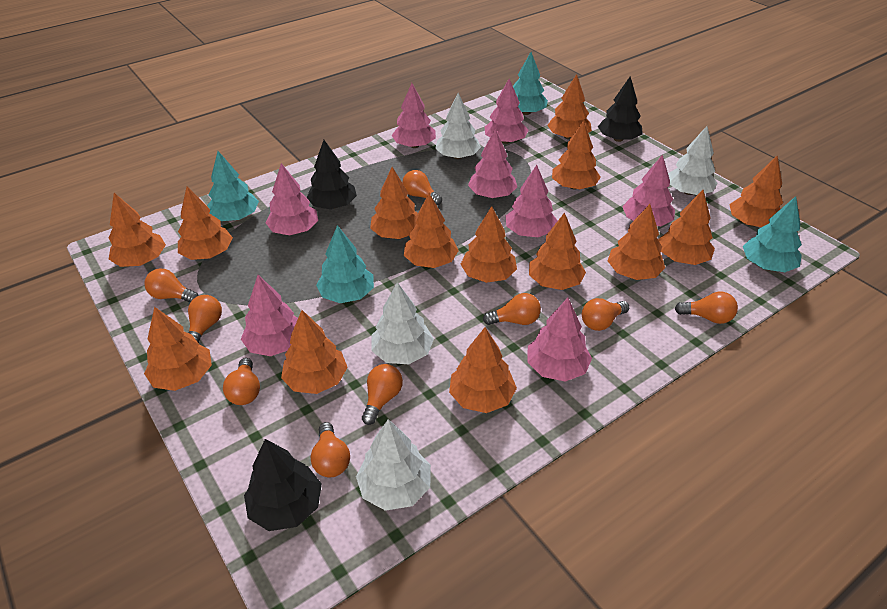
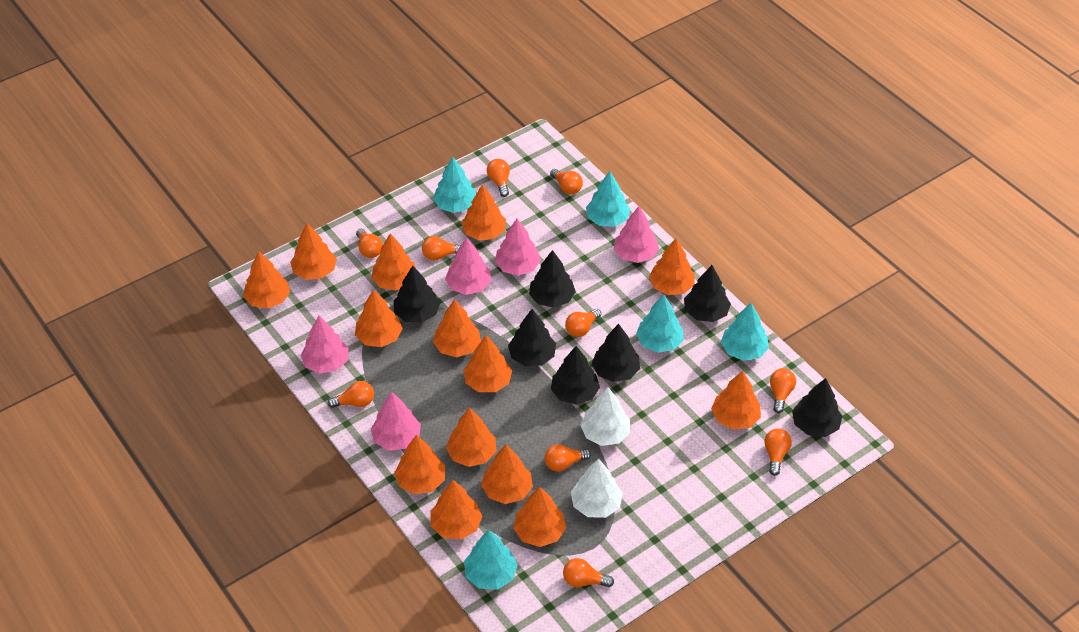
black tree: 3 -> 7
orange light bulb: 9 -> 10
pink tree: 8 -> 5
turquoise tree: 4 -> 5
white tree: 4 -> 2

